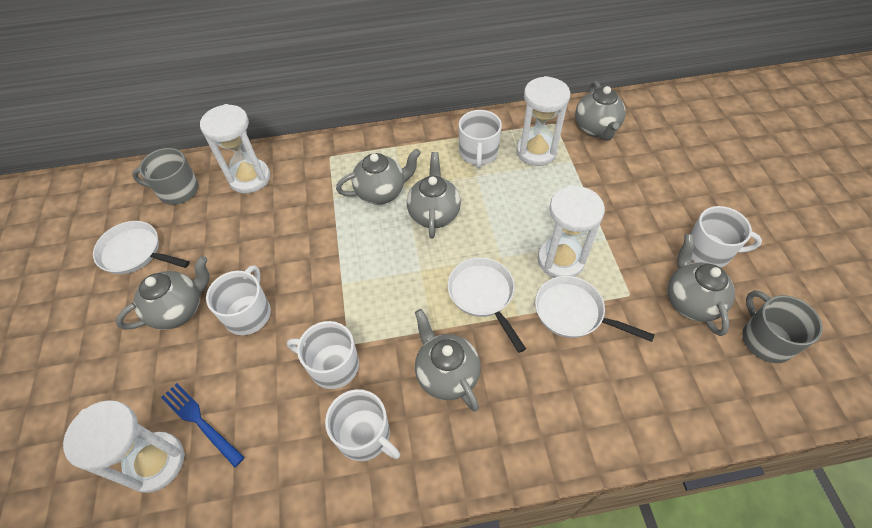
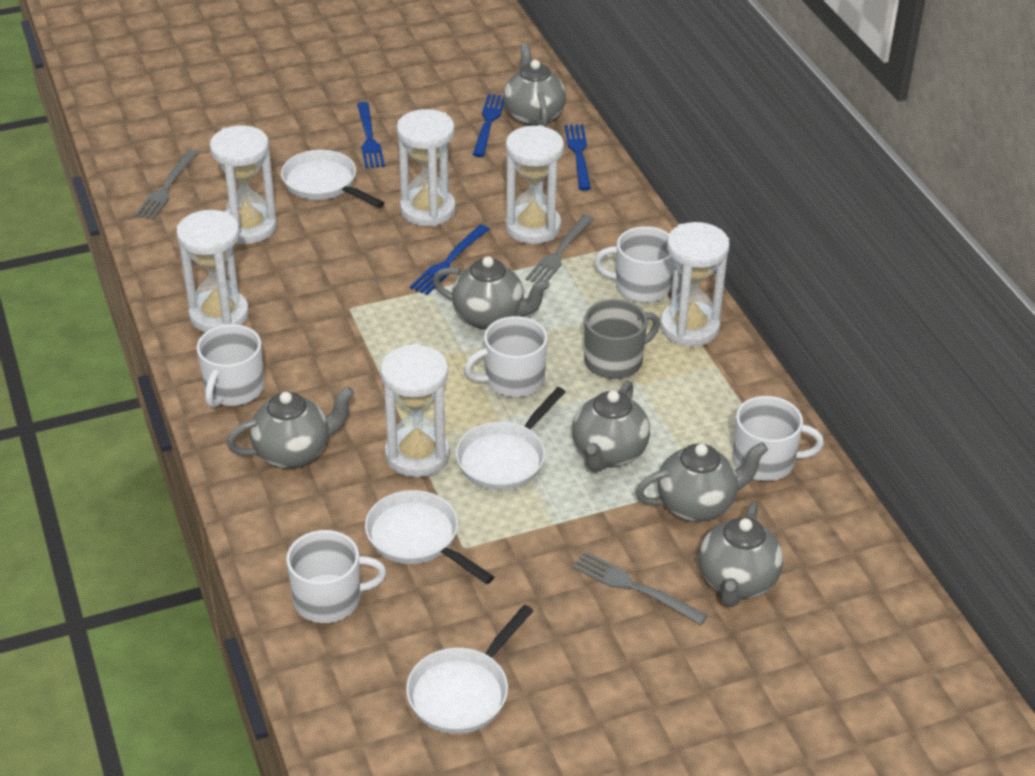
blue fork: 1 -> 4
grey fork: 0 -> 3
grey mug: 2 -> 1
white hourglass: 4 -> 6
white pan: 3 -> 4

